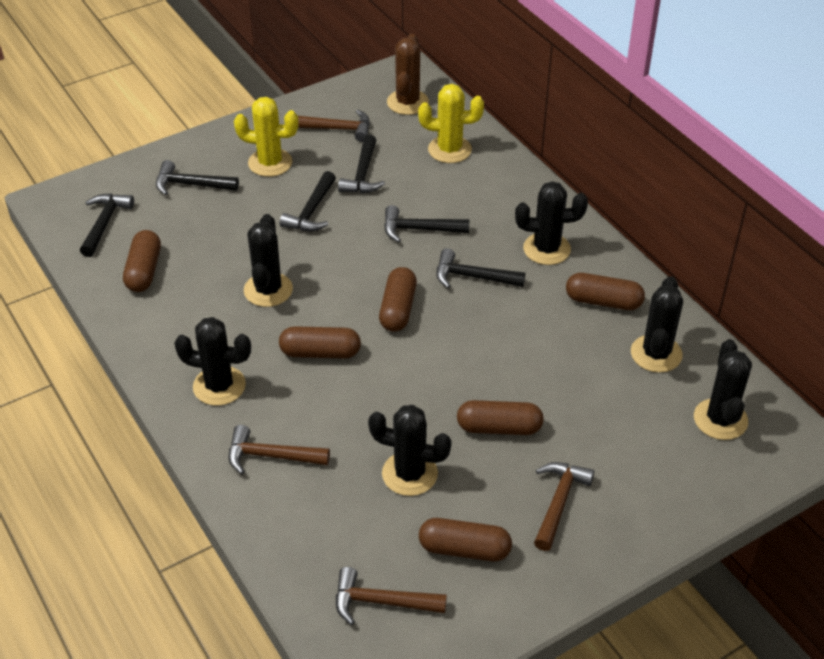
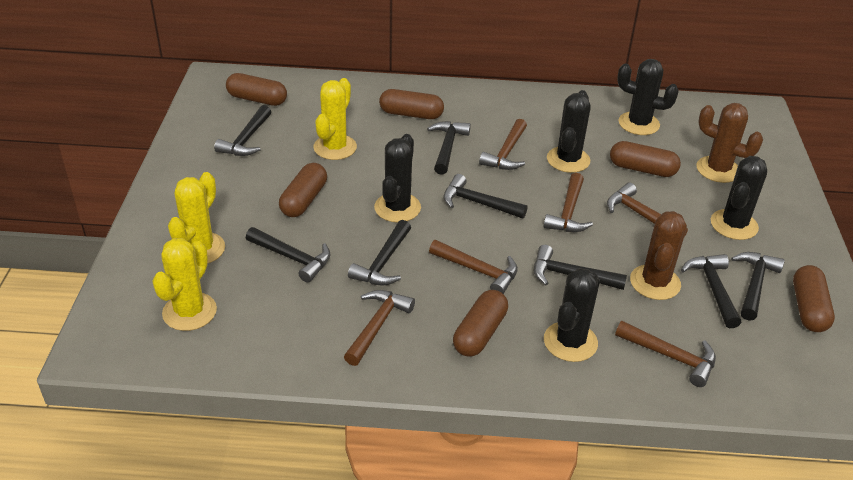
black cactus: 6 -> 5
black hammer: 6 -> 8
brown cactus: 1 -> 2
brown hammer: 4 -> 6
yellow cactus: 2 -> 3

